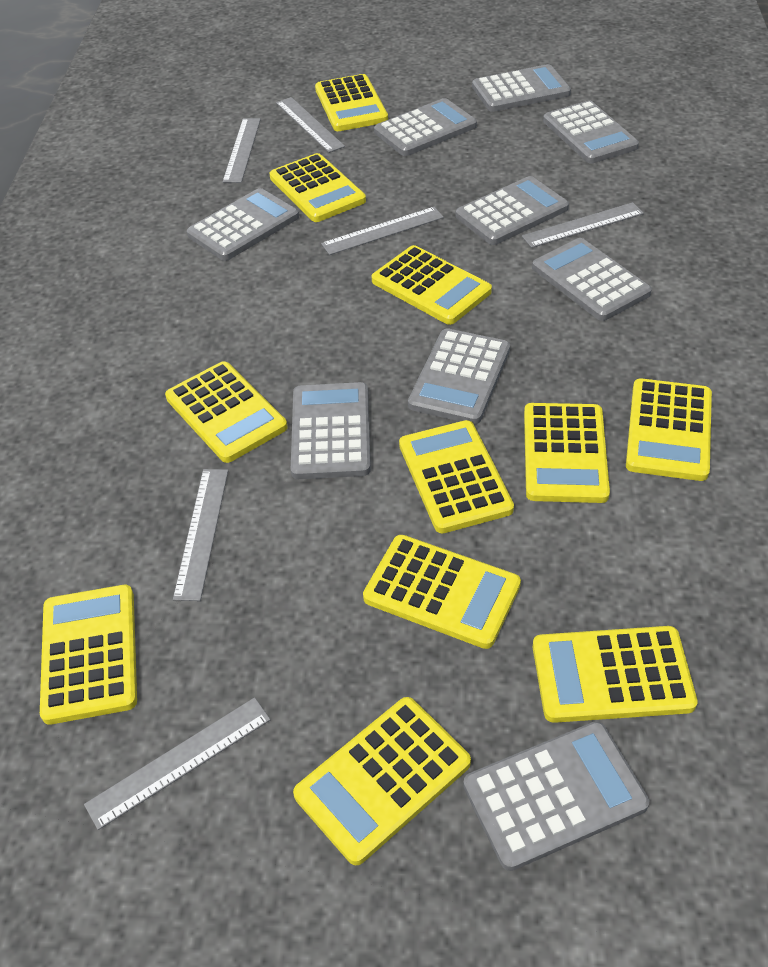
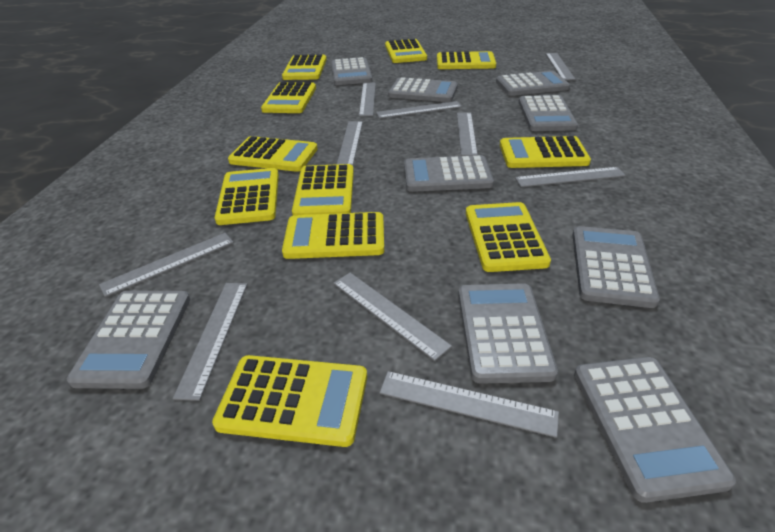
grey ruler: 6 -> 10

